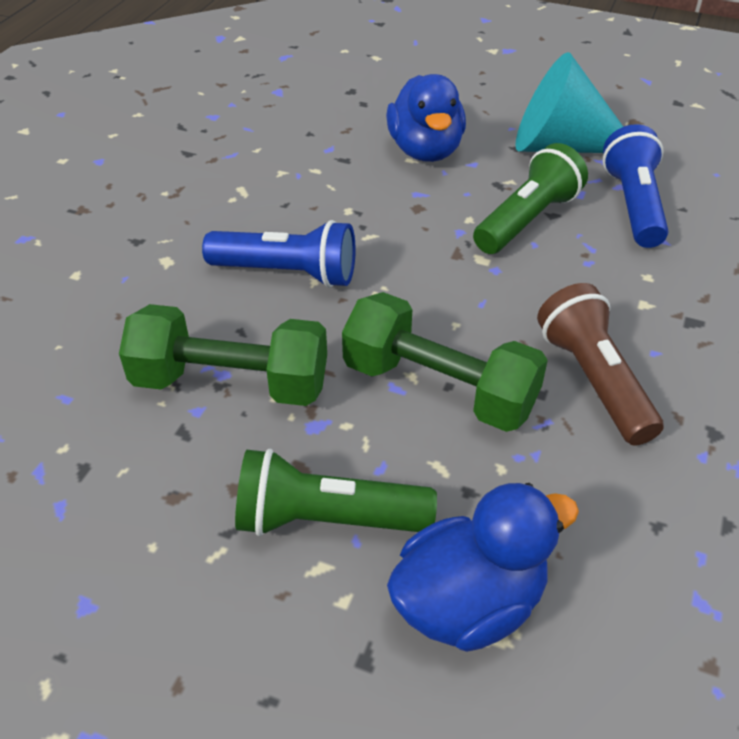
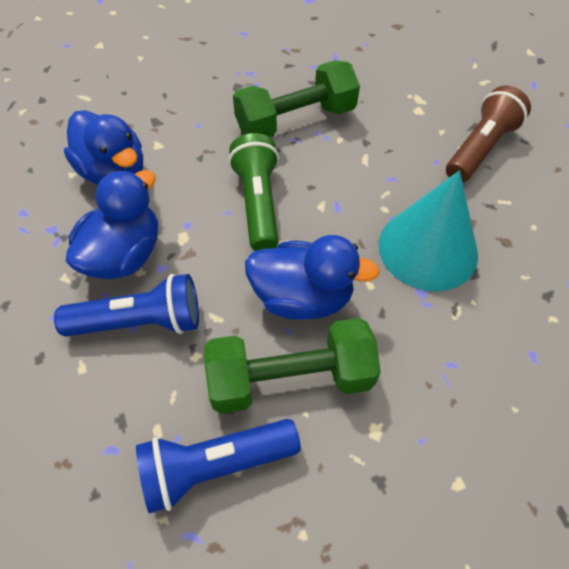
blue duck: 2 -> 3
green flashlight: 2 -> 1

